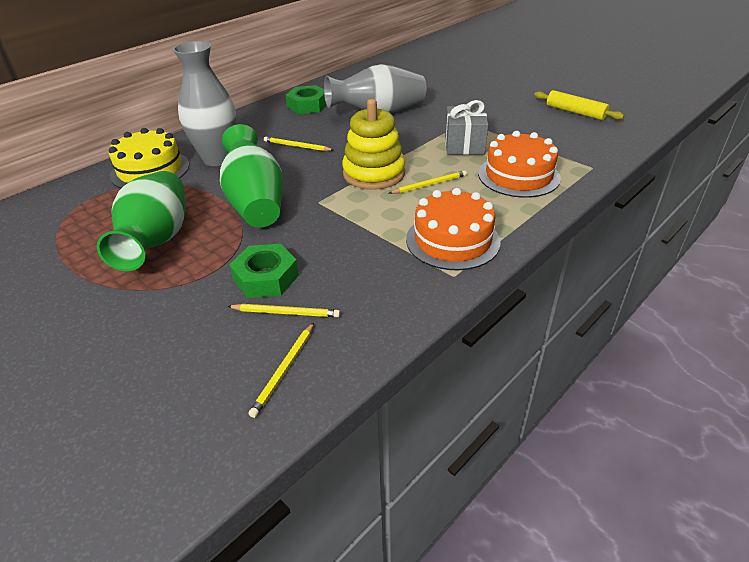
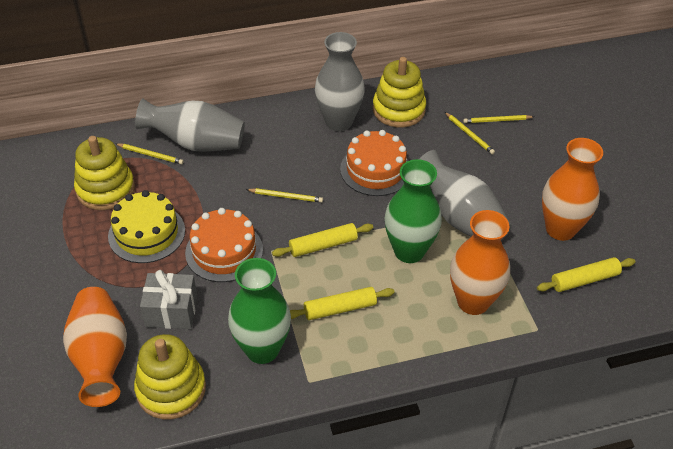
green nut: 2 -> 0
grey vase: 2 -> 3
orange vase: 0 -> 3
yellow rolling pin: 1 -> 3
yellow stacking toy: 1 -> 3

